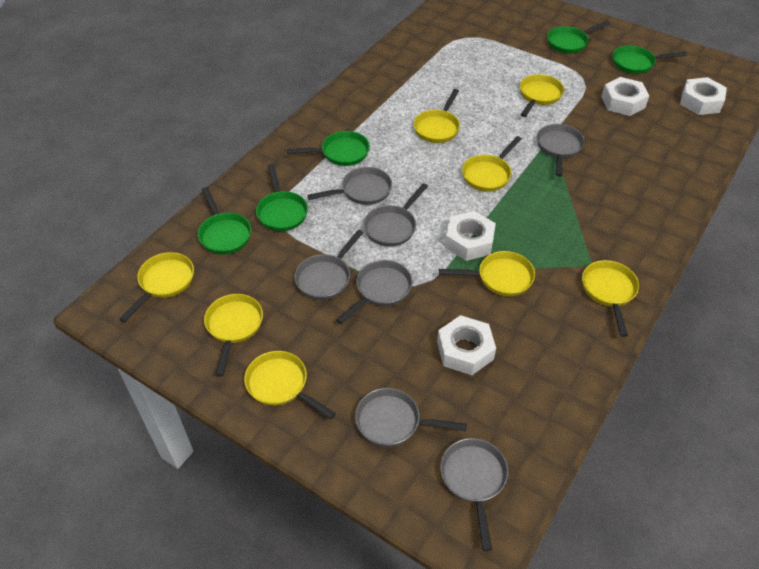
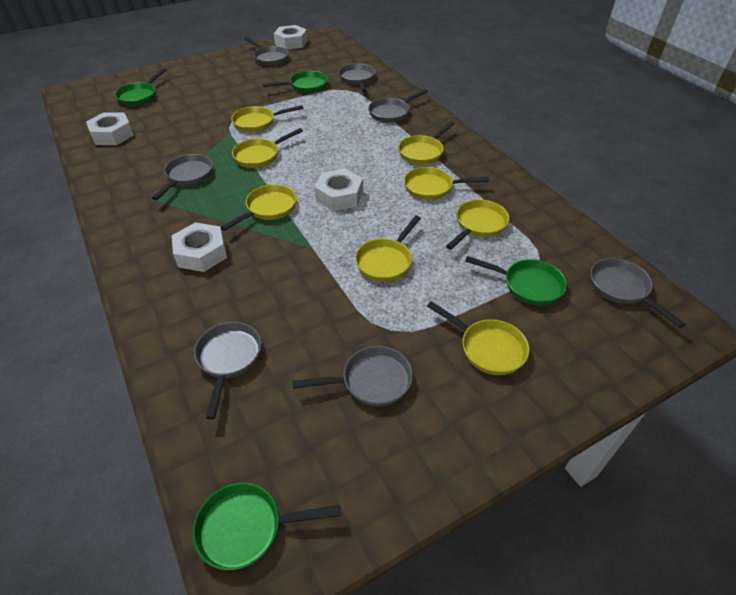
green pan: 5 -> 4

